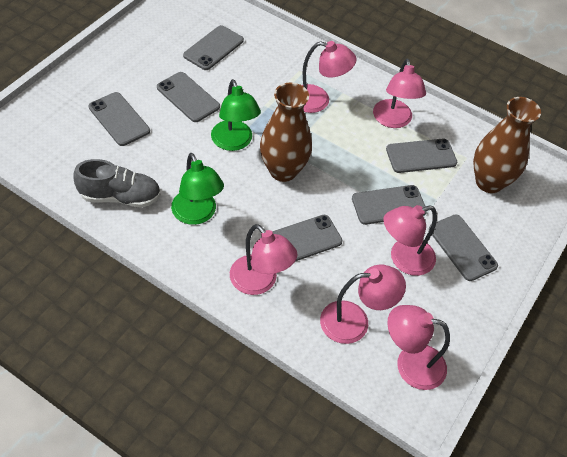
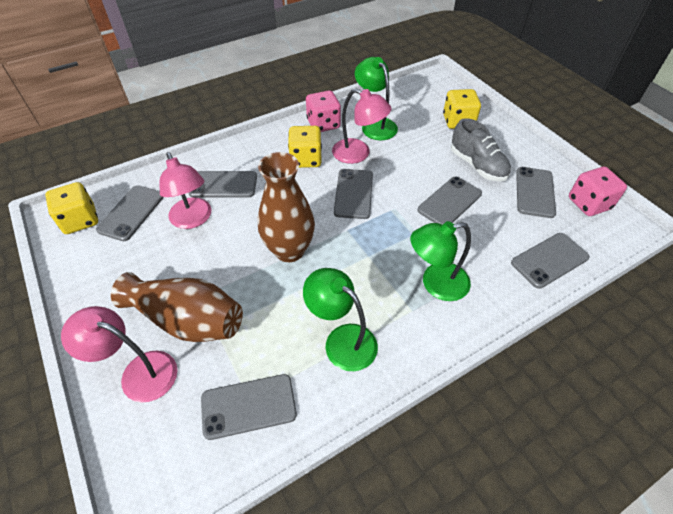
green lamp: 2 -> 3
pink dice: 0 -> 2
pink lamp: 6 -> 3
yellow dice: 0 -> 3

